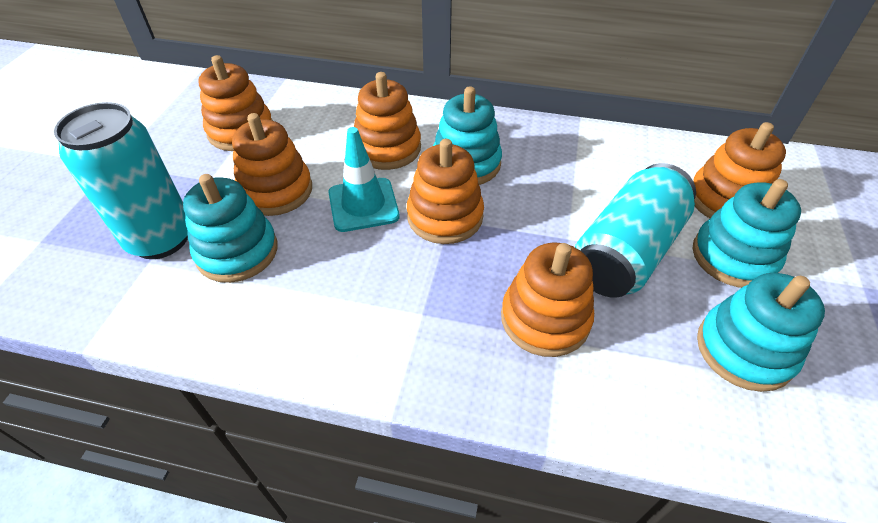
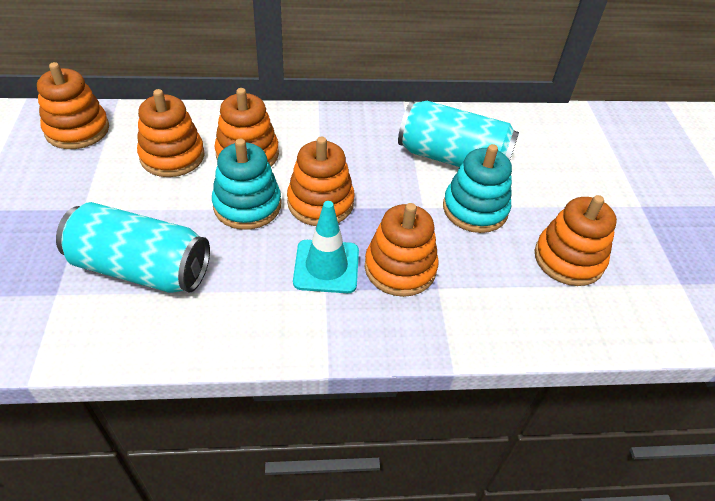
turquoise stacking toy: 4 -> 2

